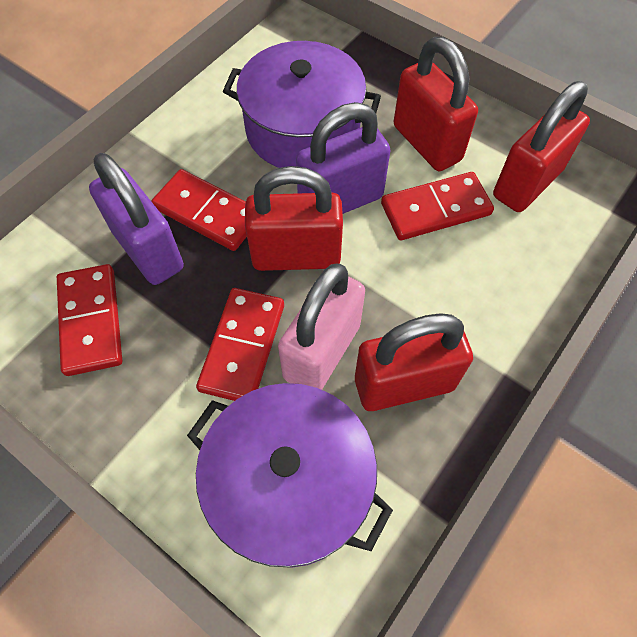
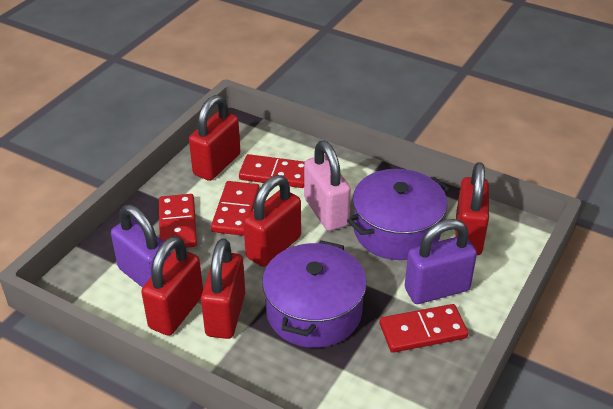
red padlock: 4 -> 5

